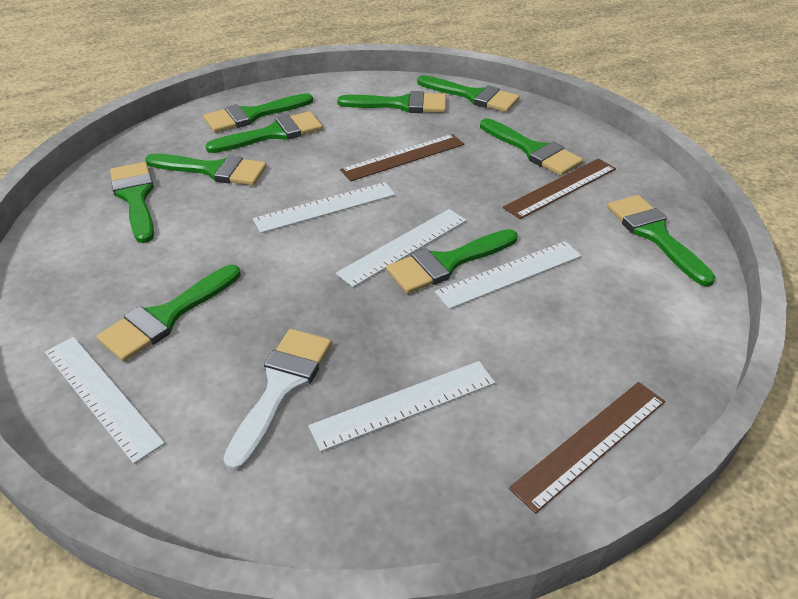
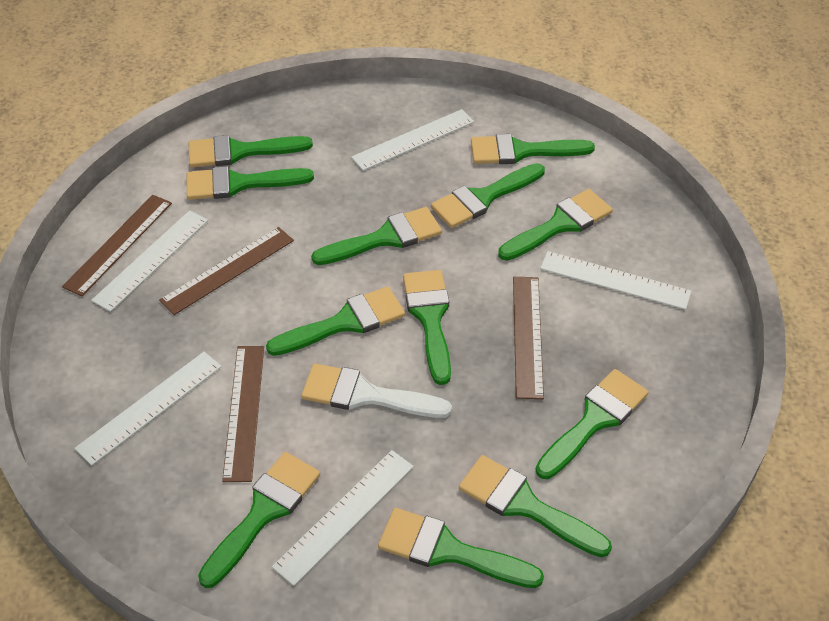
brown ruler: 3 -> 4
green brush: 10 -> 12

